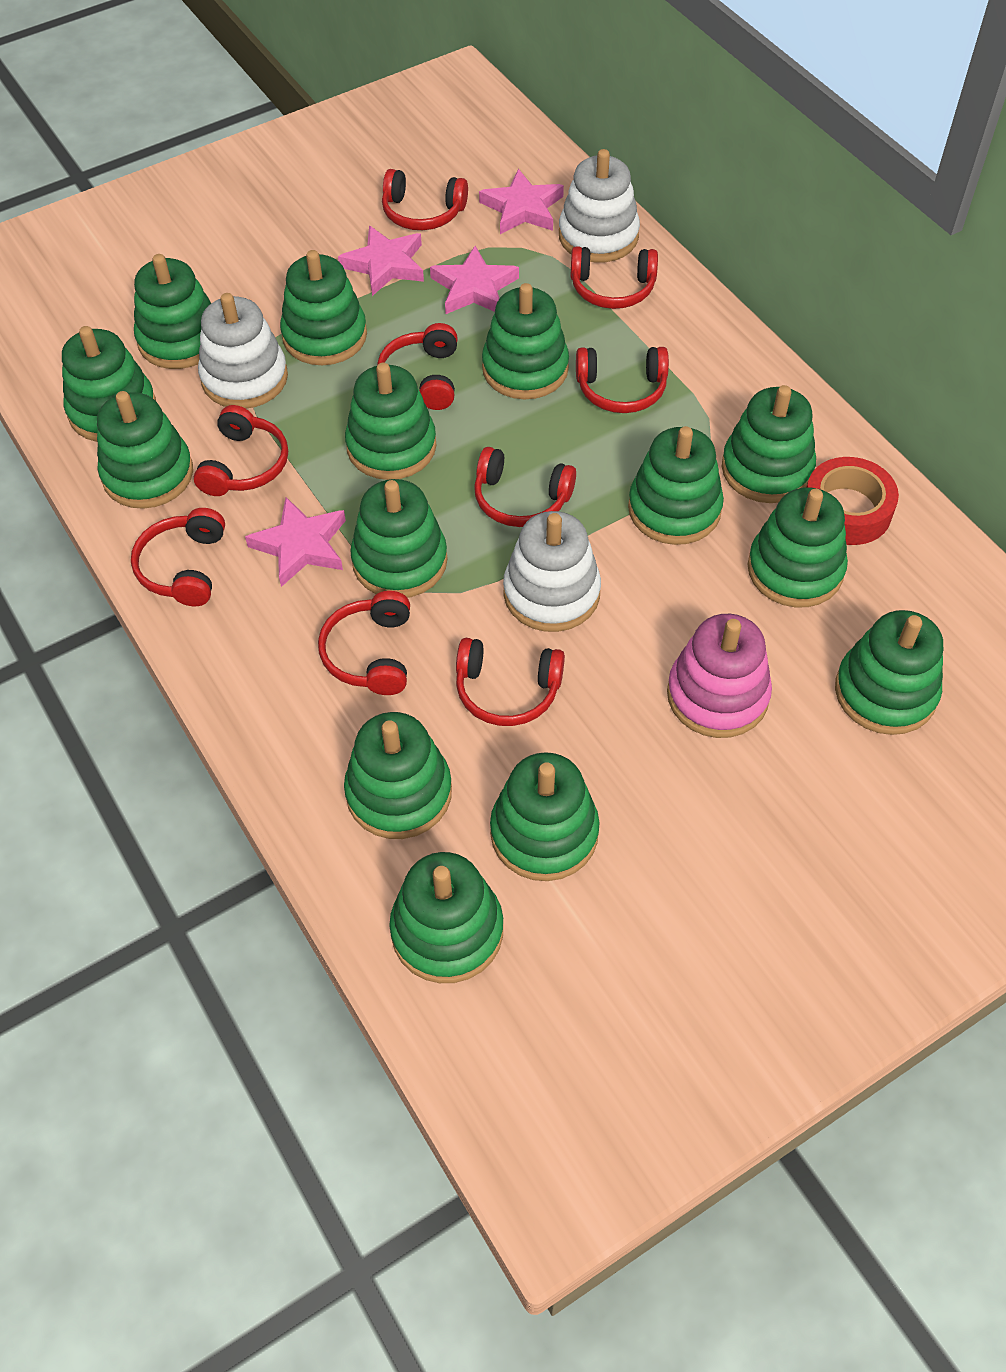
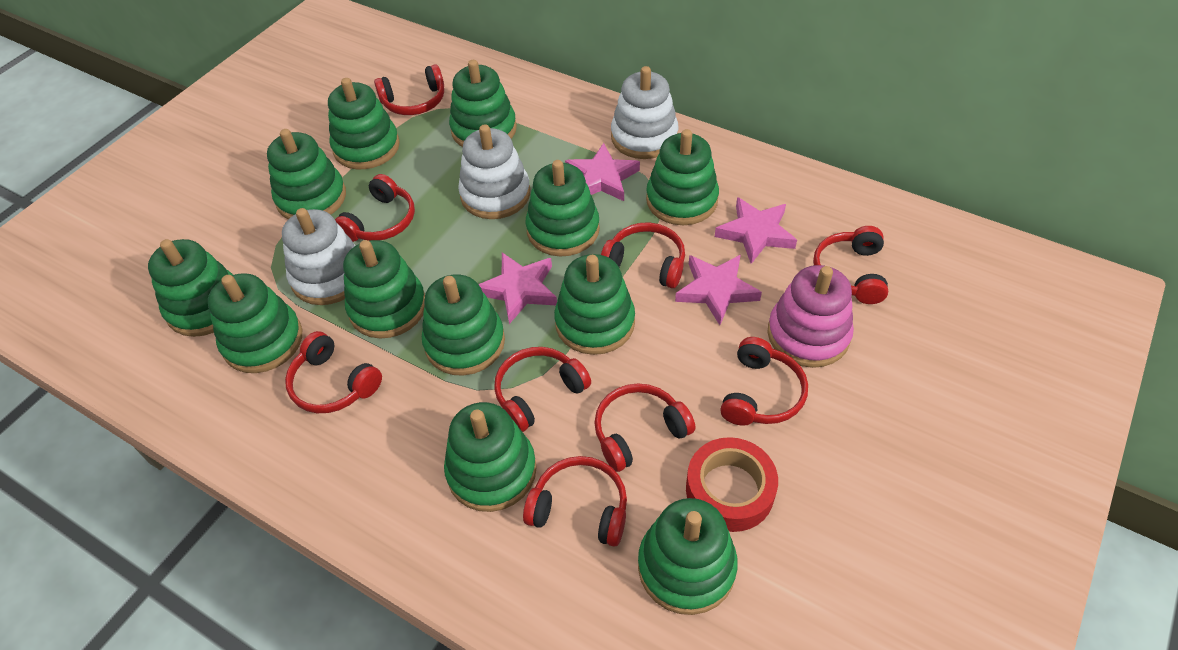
green stacking toy: 14 -> 12

